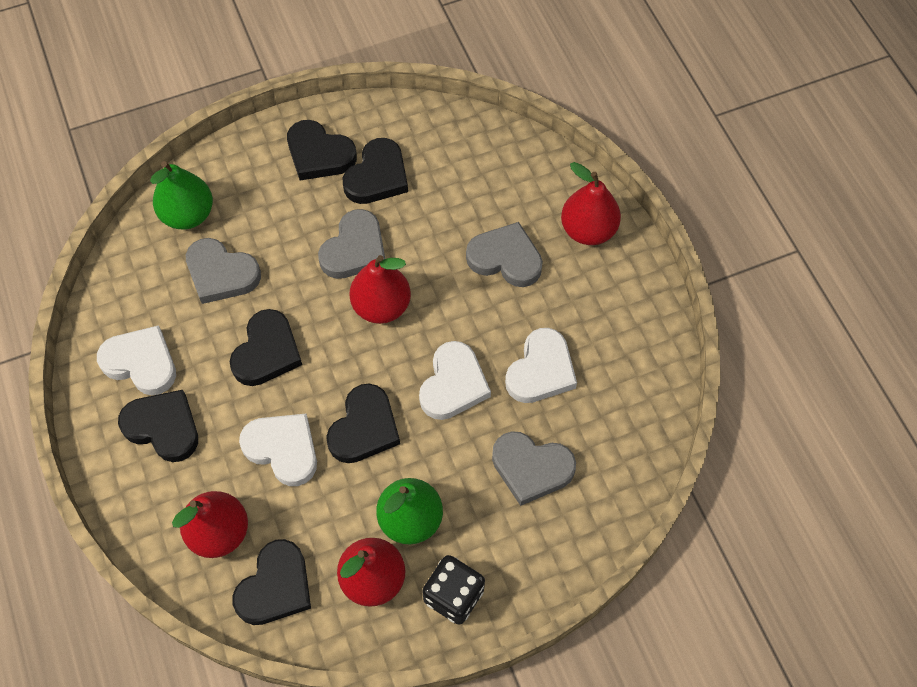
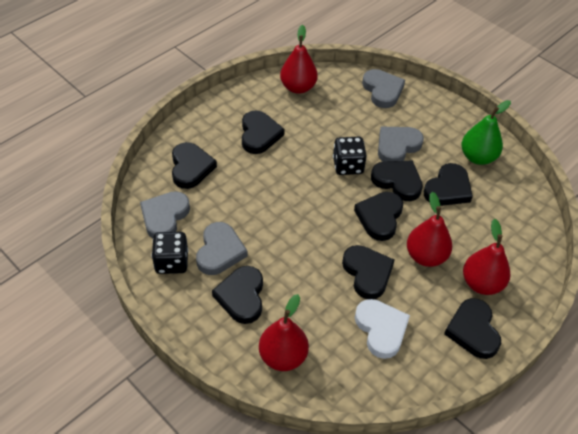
black dice: 1 -> 2
black heart: 6 -> 8
green pear: 2 -> 1
white heart: 4 -> 1

